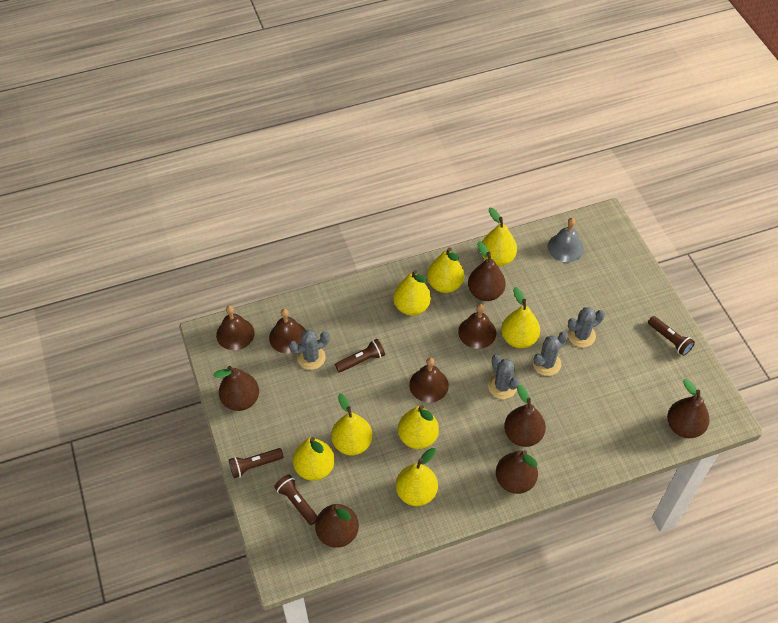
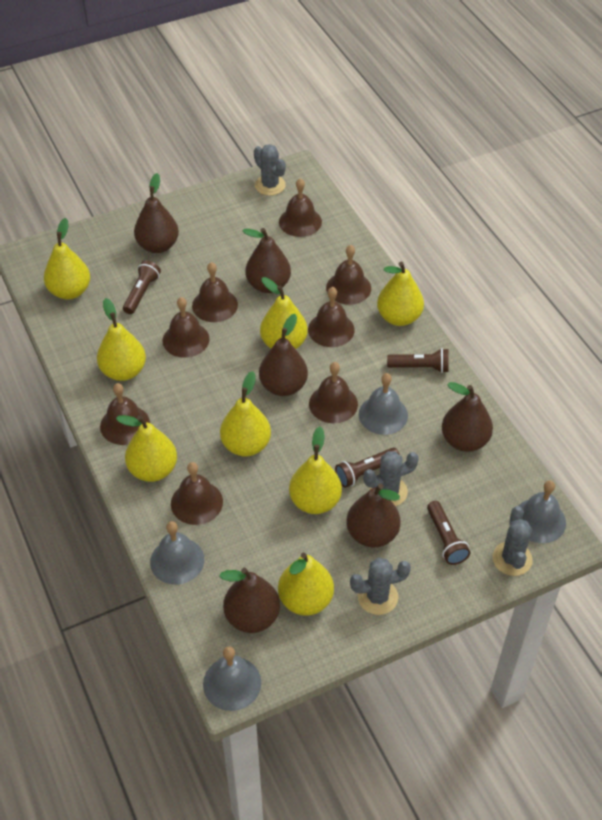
brown bell: 4 -> 8
grey bell: 1 -> 4

